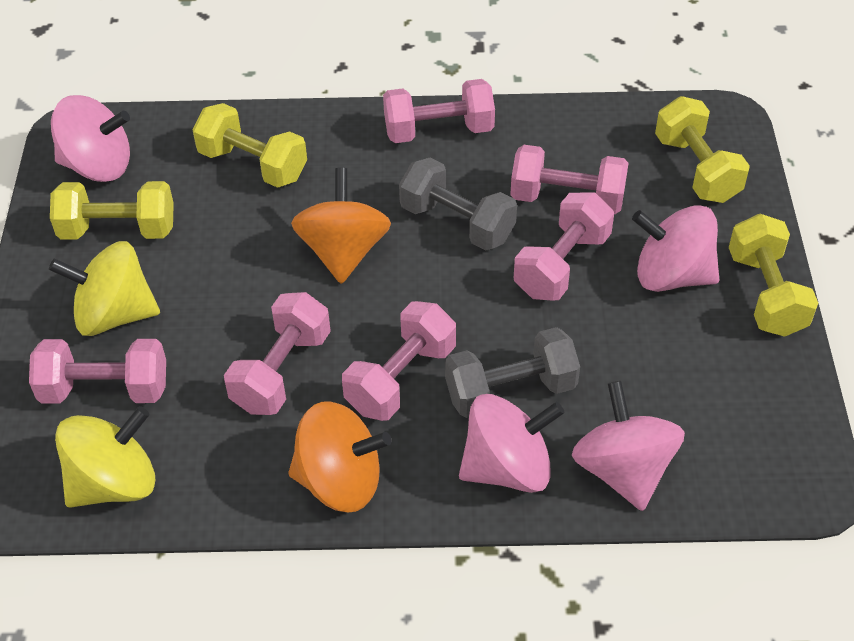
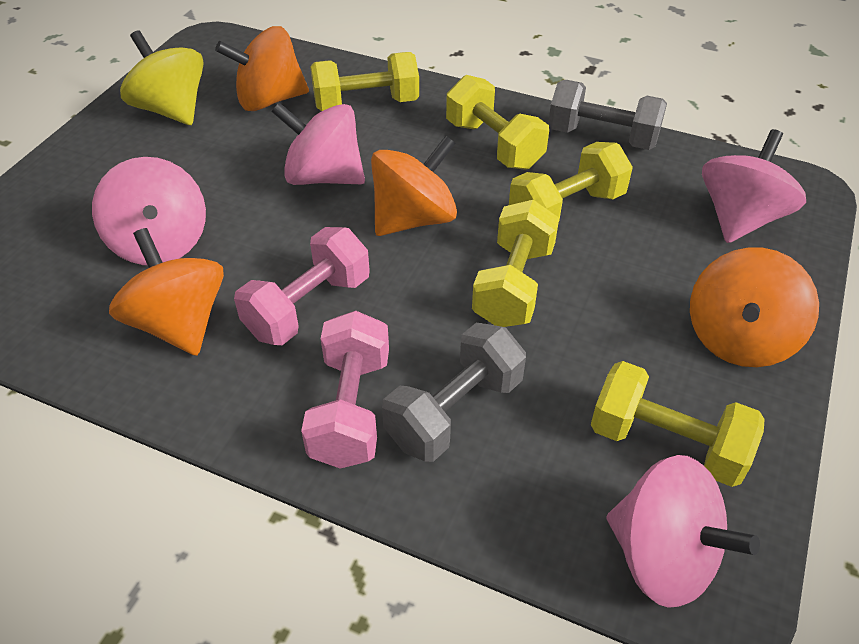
orange spinning top: 2 -> 4
pink dumbbell: 6 -> 2
yellow dumbbell: 4 -> 5
yellow spinning top: 2 -> 1

